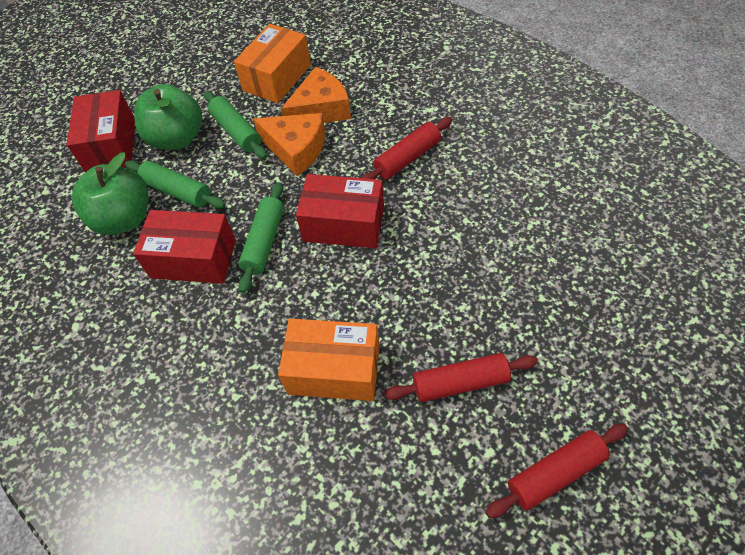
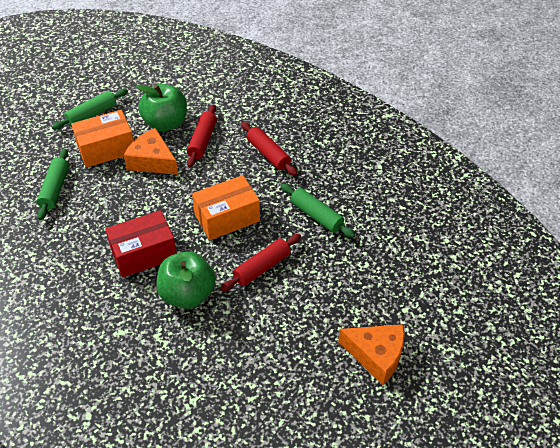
red box: 3 -> 1

